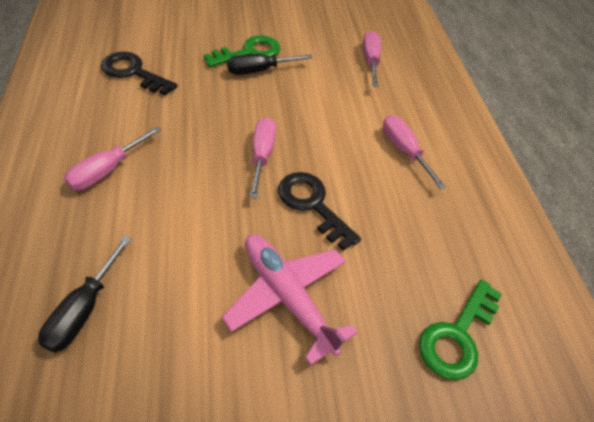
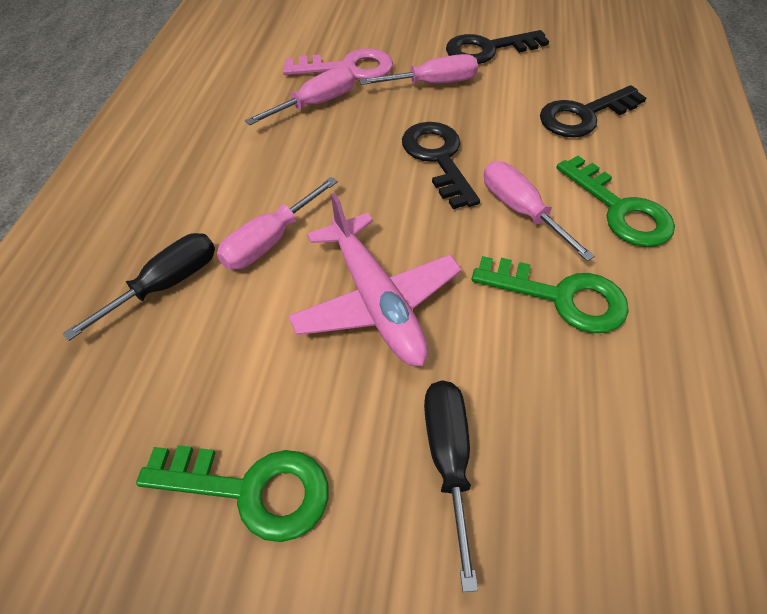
black key: 2 -> 3
green key: 2 -> 3
pink key: 0 -> 1

